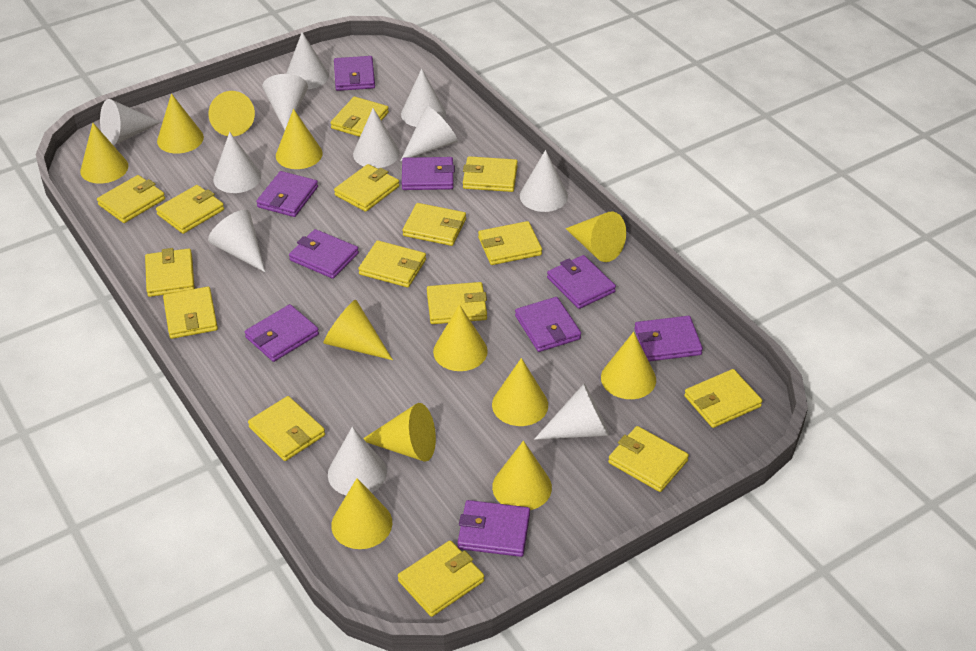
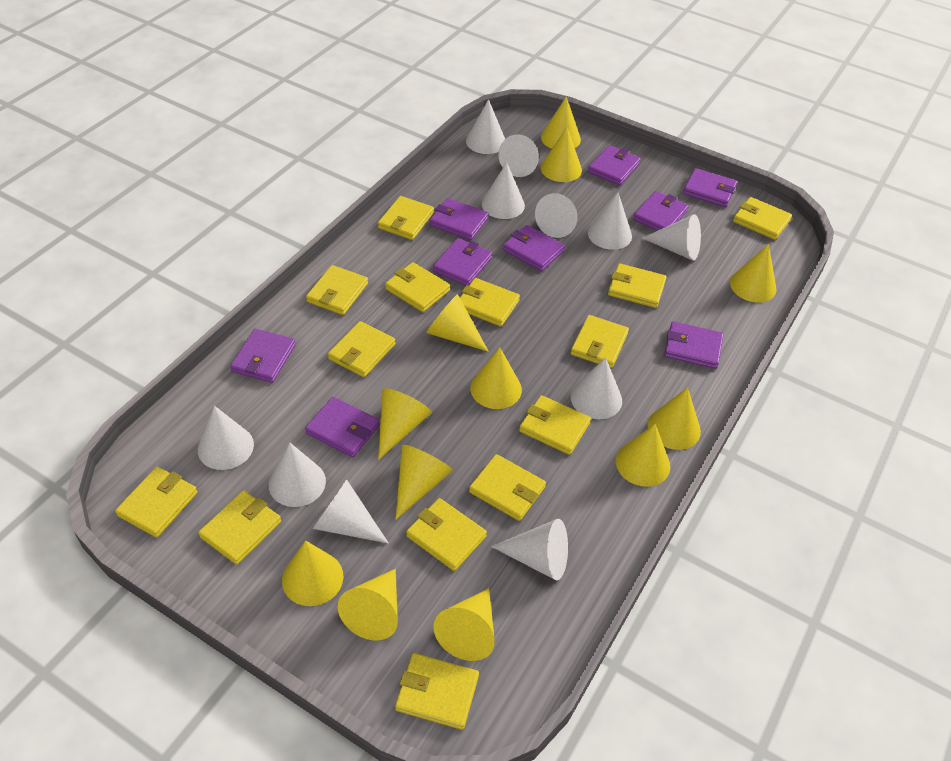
yellow wallet: 15 -> 14

